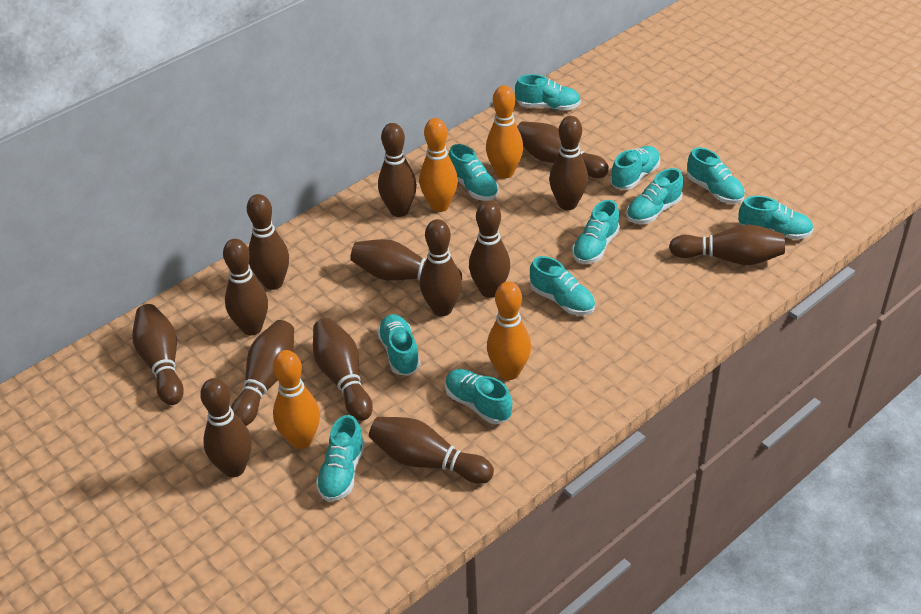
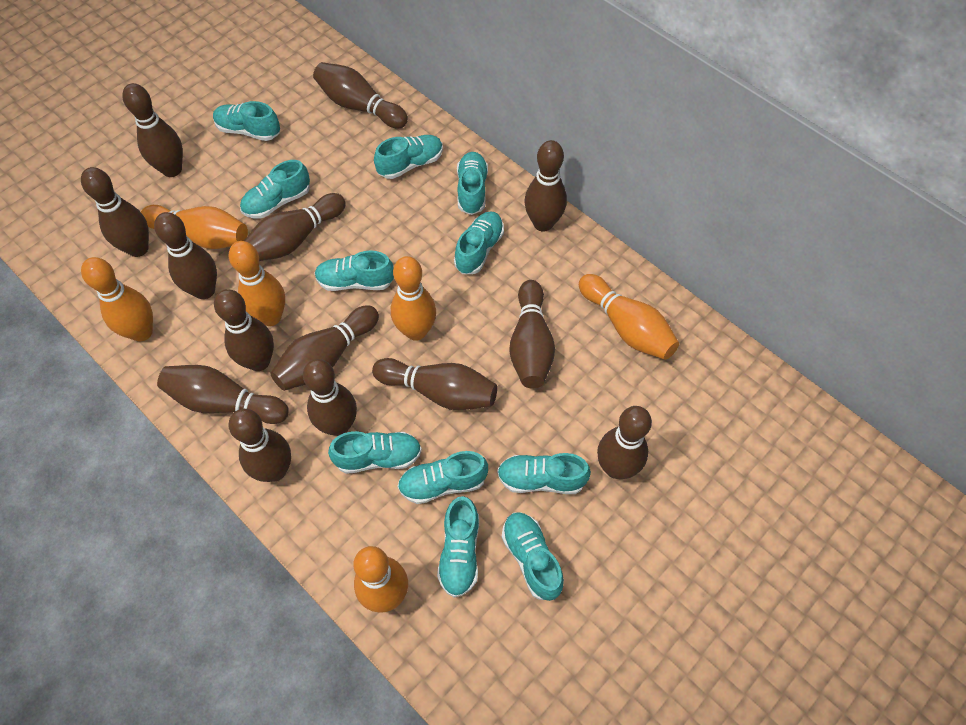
orange bowling pin: 4 -> 6

